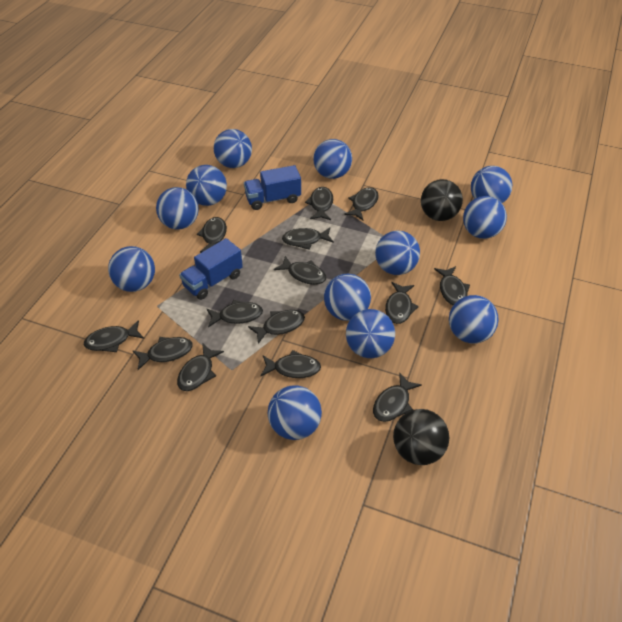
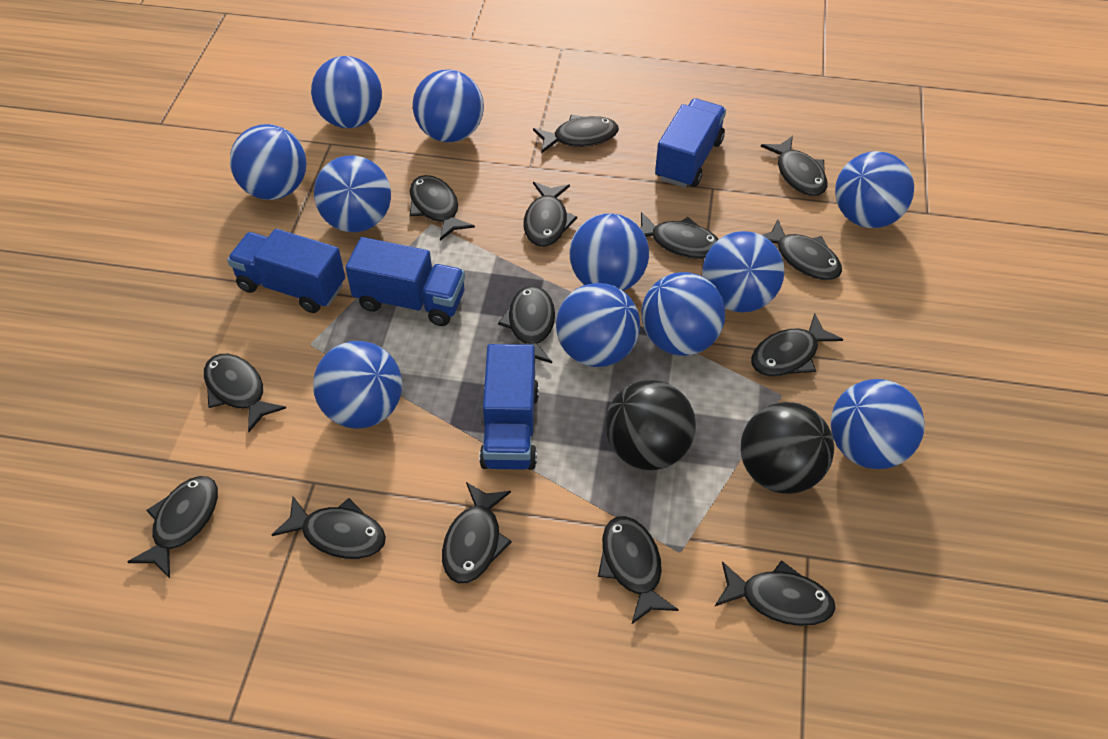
blue ball: 12 -> 11
blue truck: 2 -> 4

